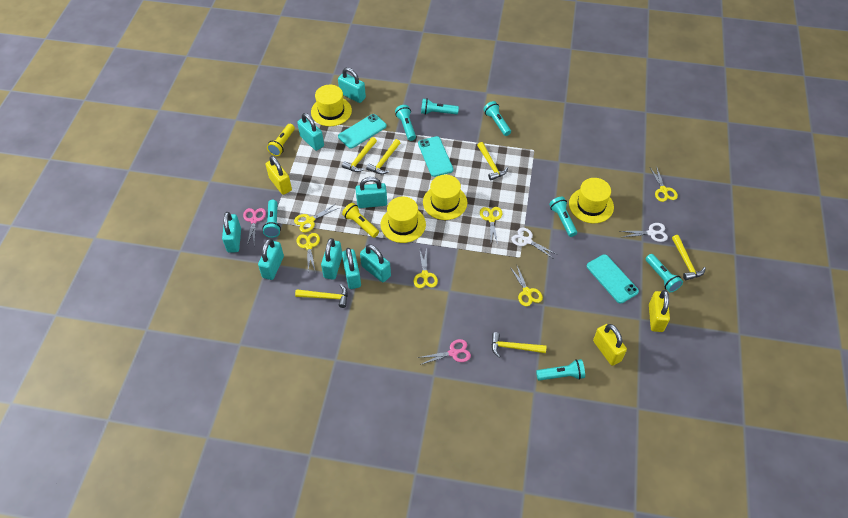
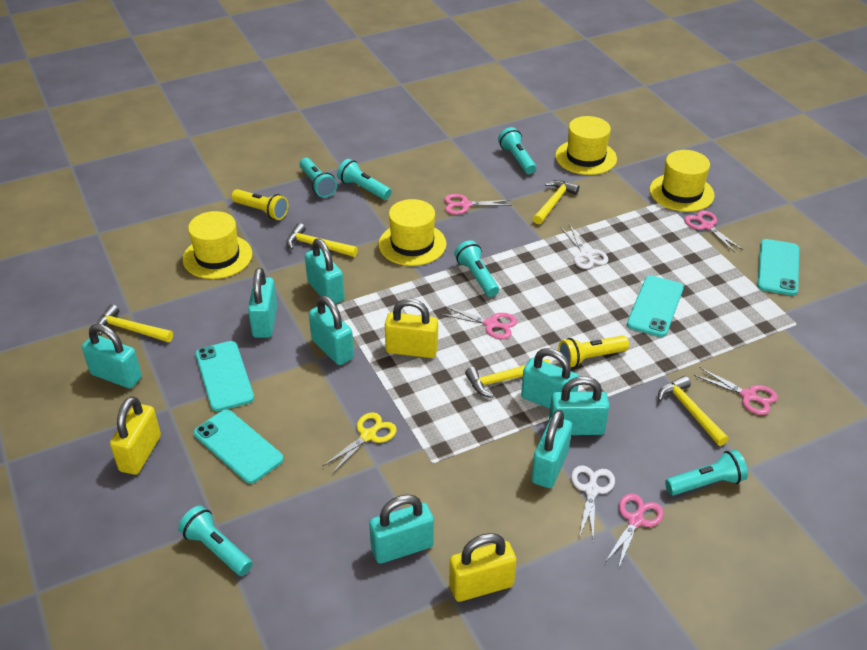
pink scissors: 2 -> 5
turquoise flashlight: 7 -> 6
turquoise phone: 3 -> 4
yellow hammer: 6 -> 5
yellow scissors: 6 -> 1

